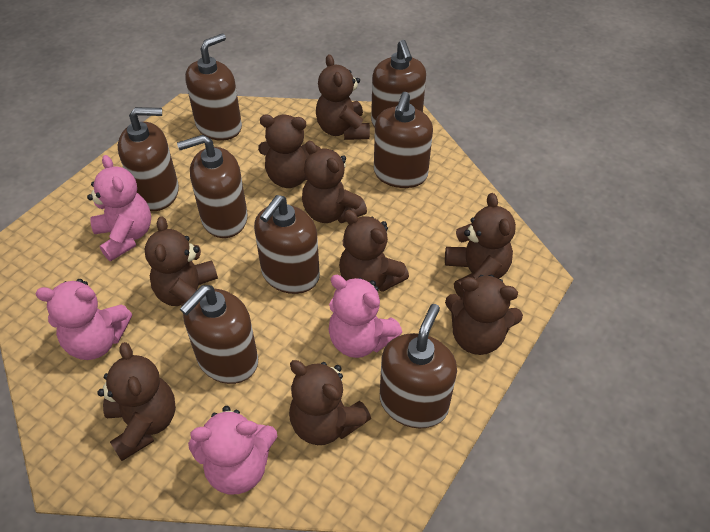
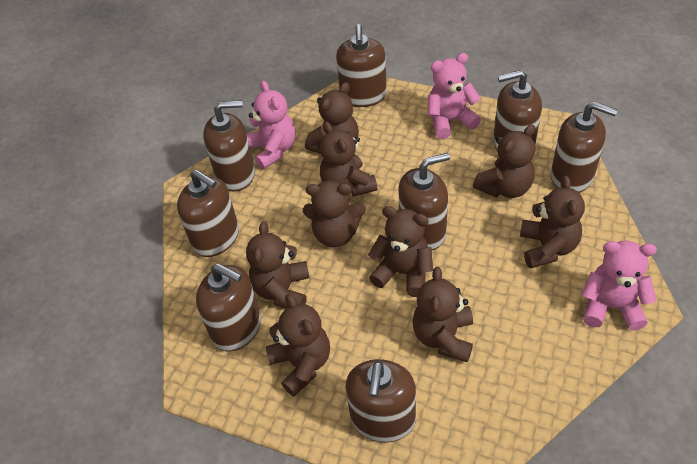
pink teddy bear: 4 -> 3

